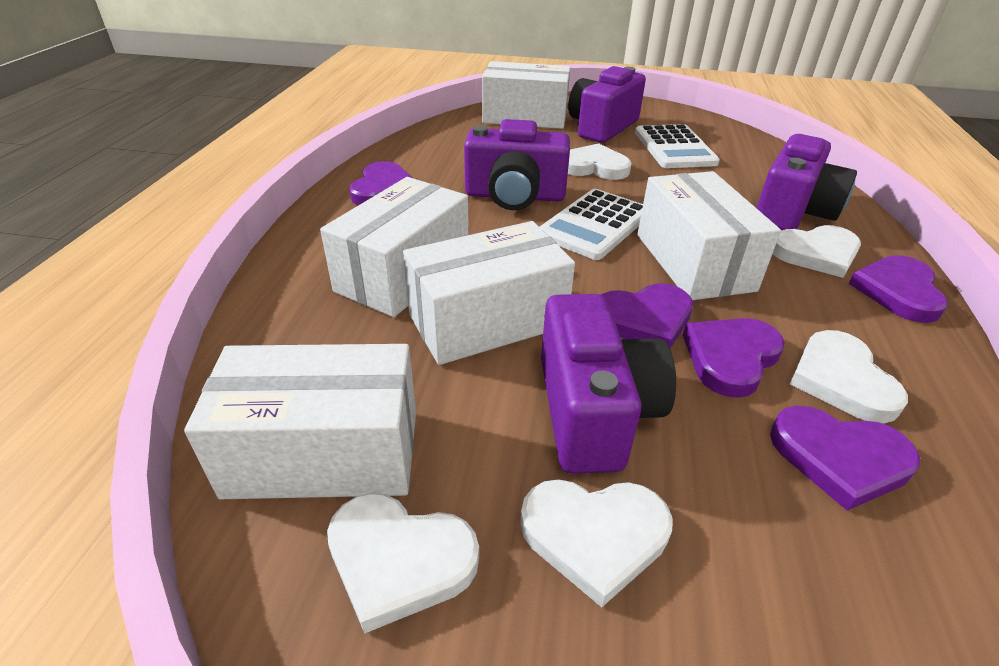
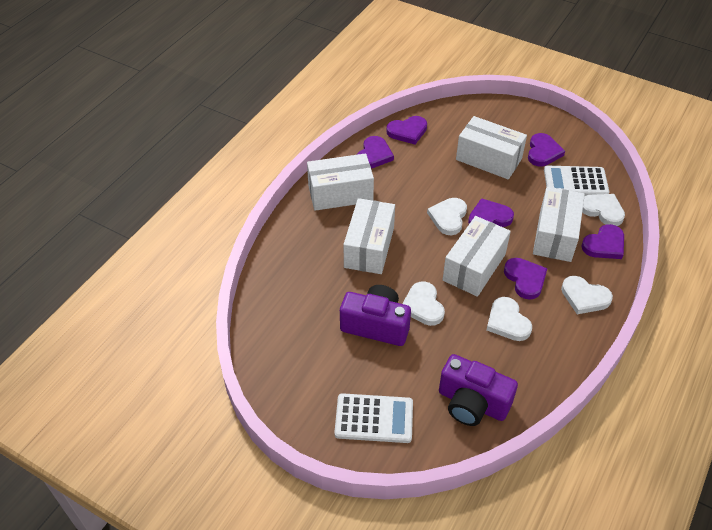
purple camera: 4 -> 2
purple heart: 5 -> 6

